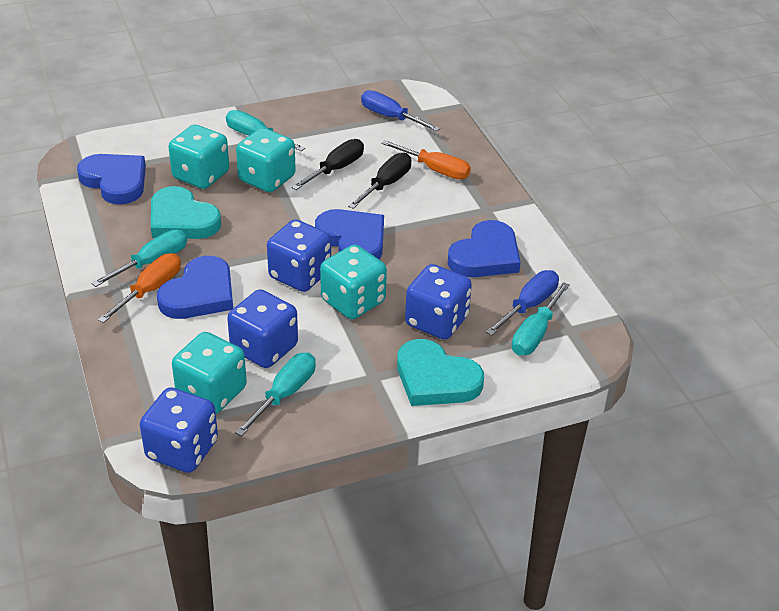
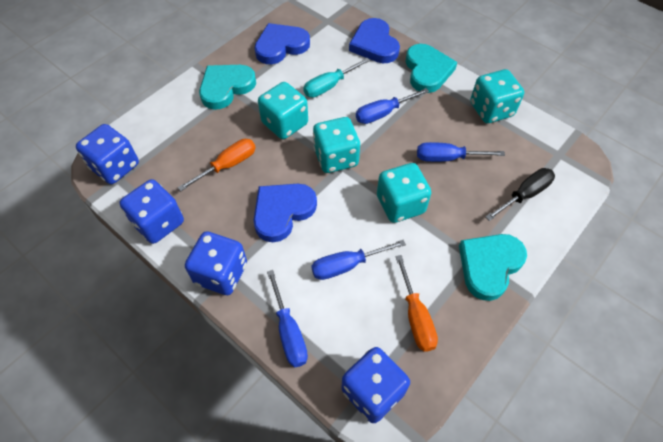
black screwdriver: 2 -> 1
blue heart: 4 -> 3
blue screwdriver: 2 -> 4
turquoise heart: 2 -> 3
turquoise screwdriver: 4 -> 1

